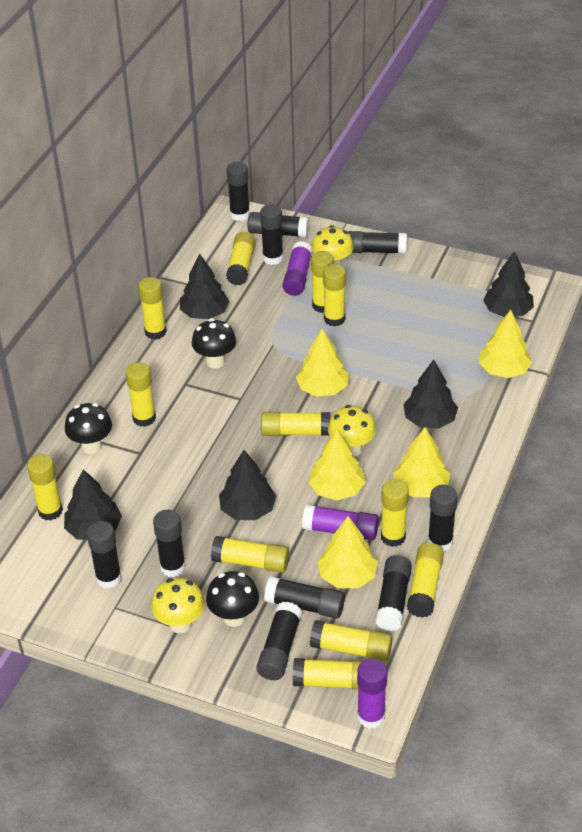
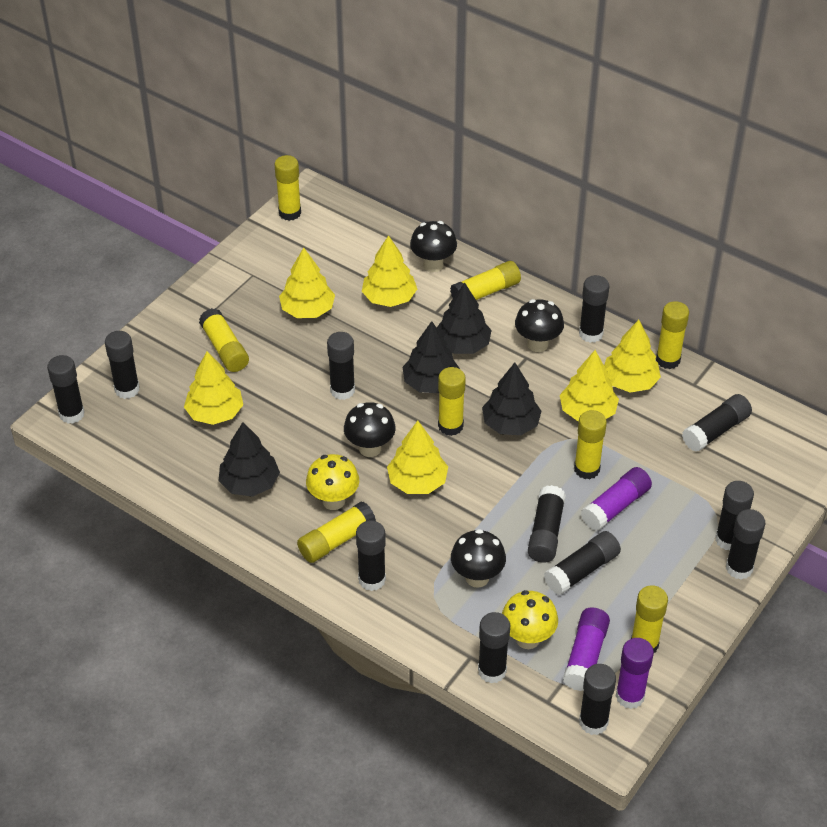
black glue stick: 10 -> 12
black mushroom: 3 -> 4
black tree: 5 -> 4
yellow glue stick: 12 -> 8
yellow mushroom: 3 -> 2
yellow tree: 5 -> 6

